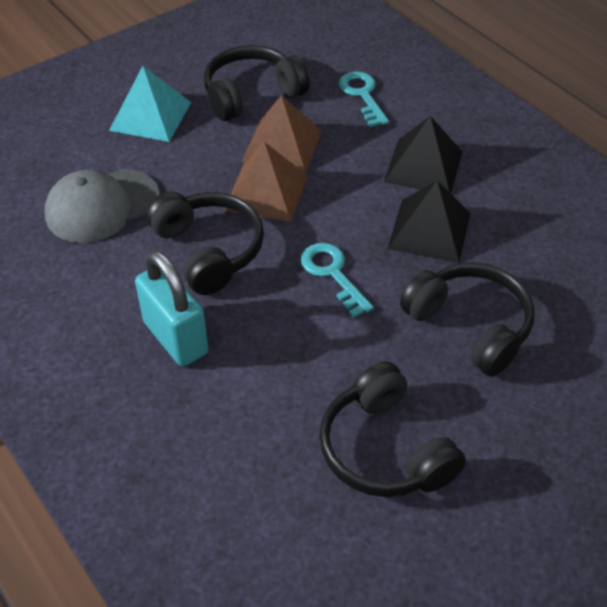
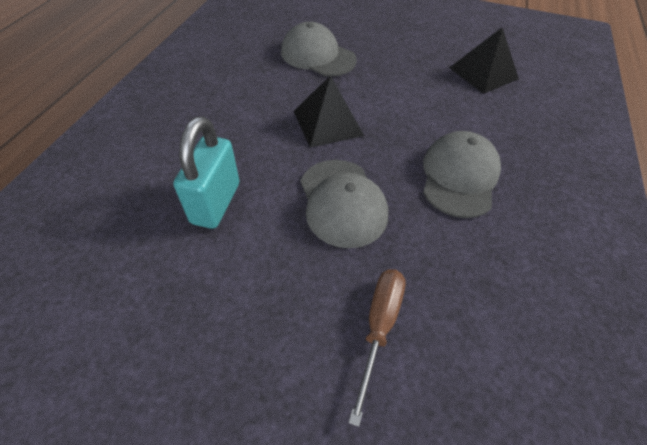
black headphones: 4 -> 0
brown pyramid: 2 -> 0
brown screwdriver: 0 -> 1
grey cap: 1 -> 3
turquoise key: 2 -> 0
turquoise pyramid: 1 -> 0

